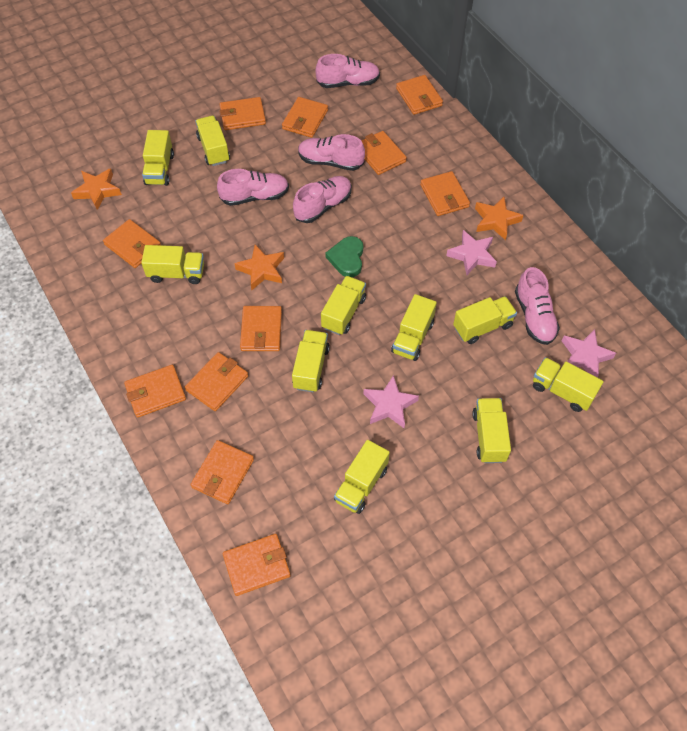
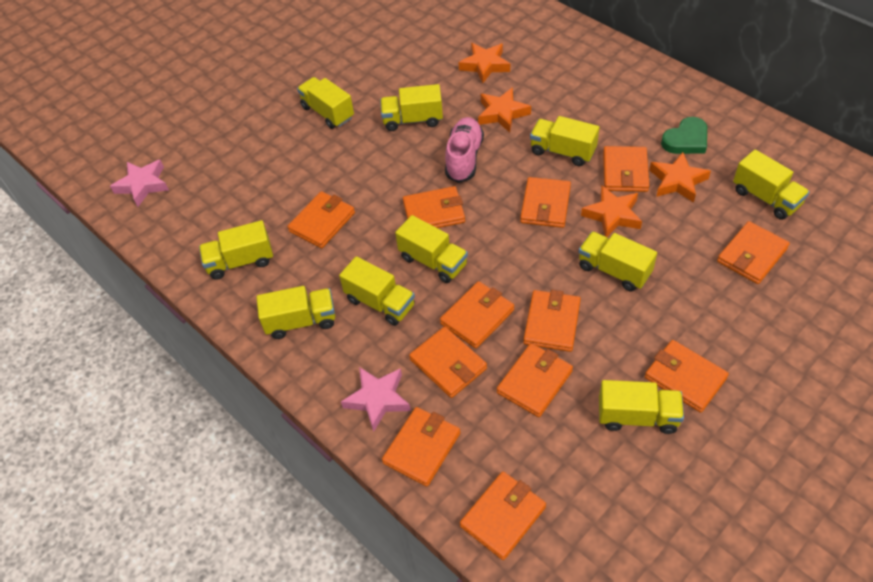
orange star: 3 -> 4
orange wallet: 11 -> 12
pink shoe: 5 -> 1
pink star: 3 -> 2

